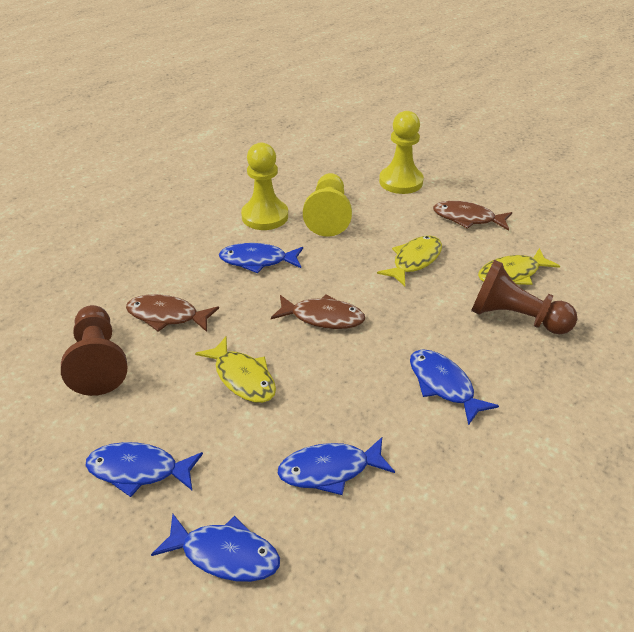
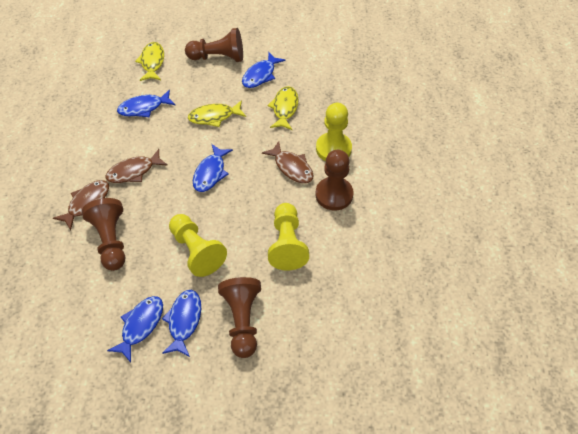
brown pawn: 2 -> 4

